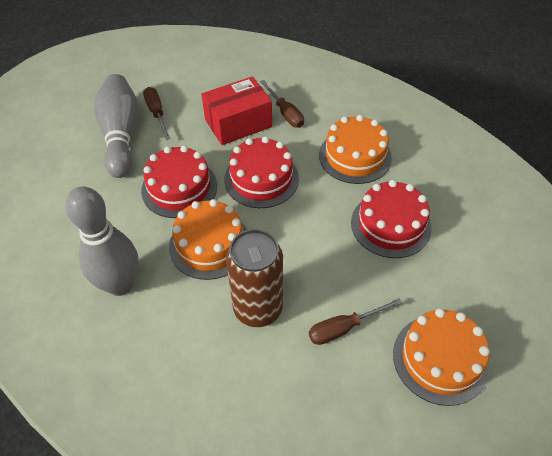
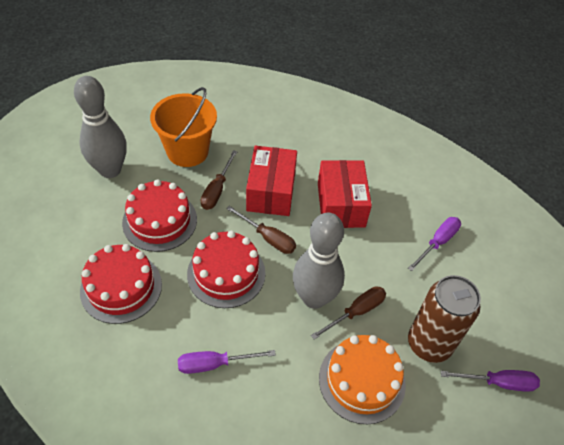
orange bucket: 0 -> 1
orange cake: 3 -> 1
purple screwdriver: 0 -> 3
red box: 1 -> 2

